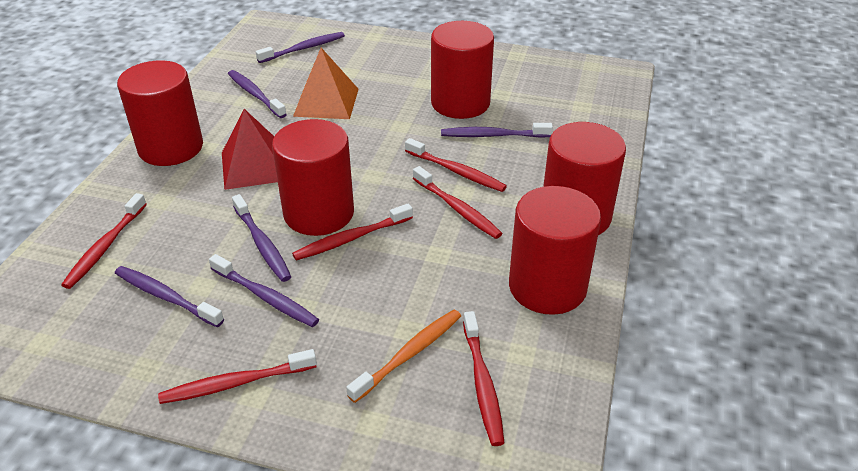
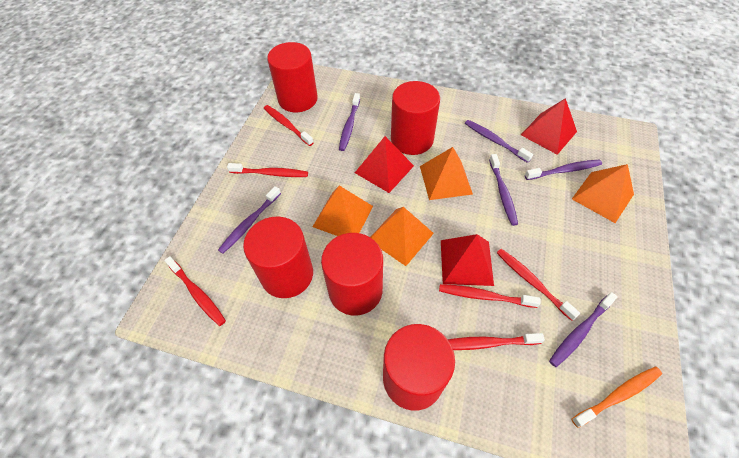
orange pyramid: 1 -> 4
red pyramid: 1 -> 3

